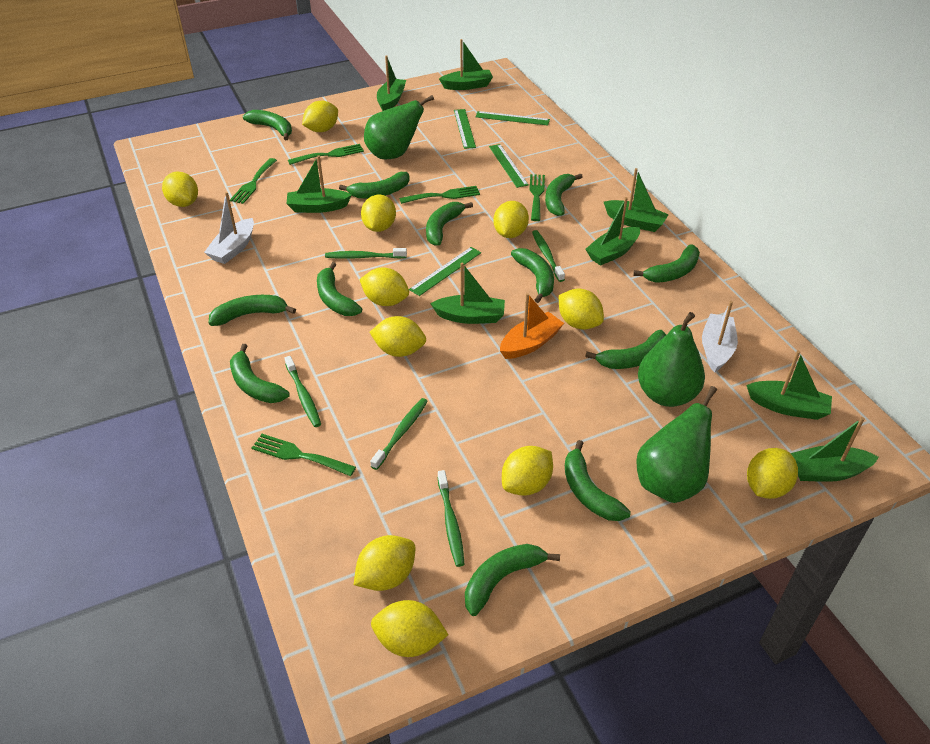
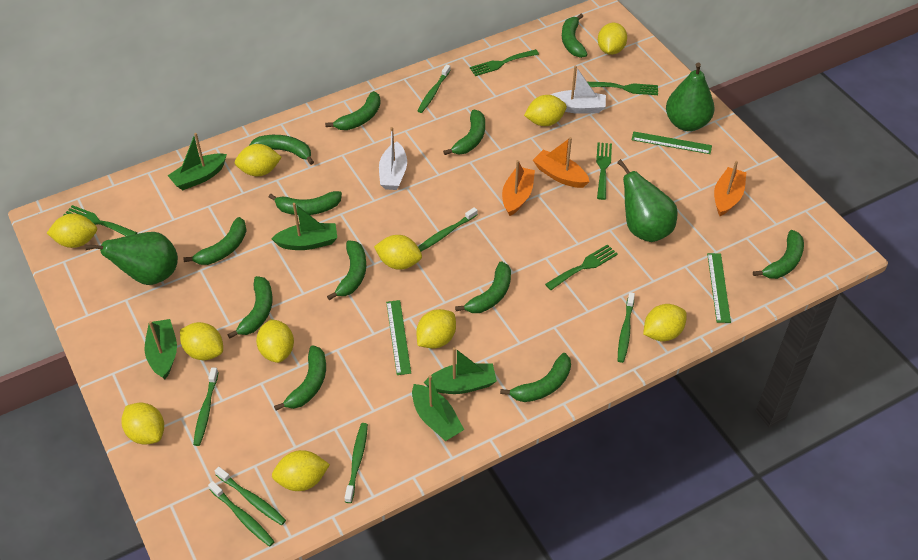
green boat: 8 -> 5
green ruler: 4 -> 3
green toothbrush: 5 -> 7
orange boat: 1 -> 3

